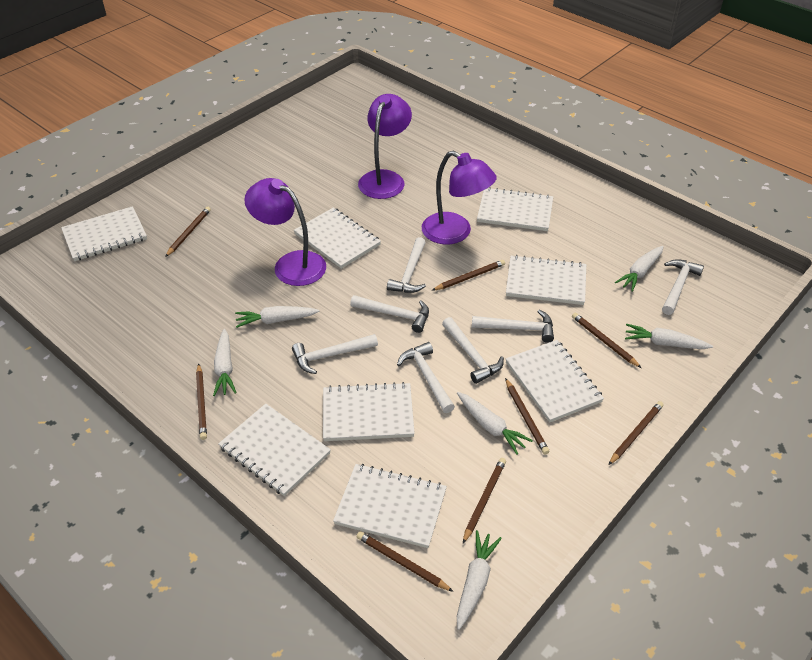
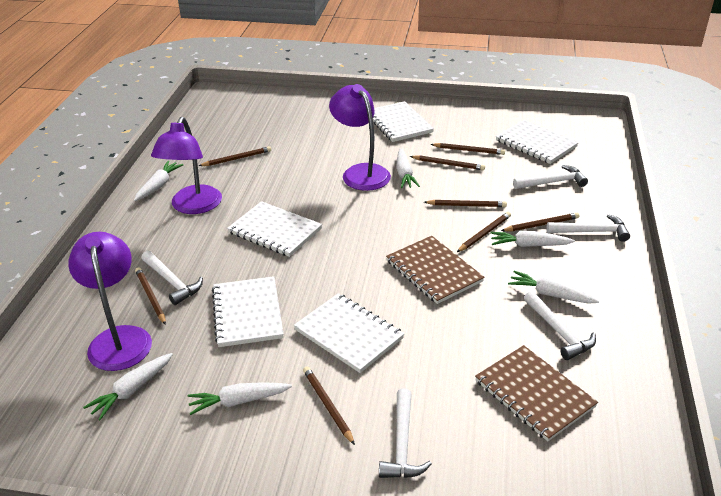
brown notebook: 0 -> 2
white hammer: 7 -> 5
white notebook: 8 -> 5

